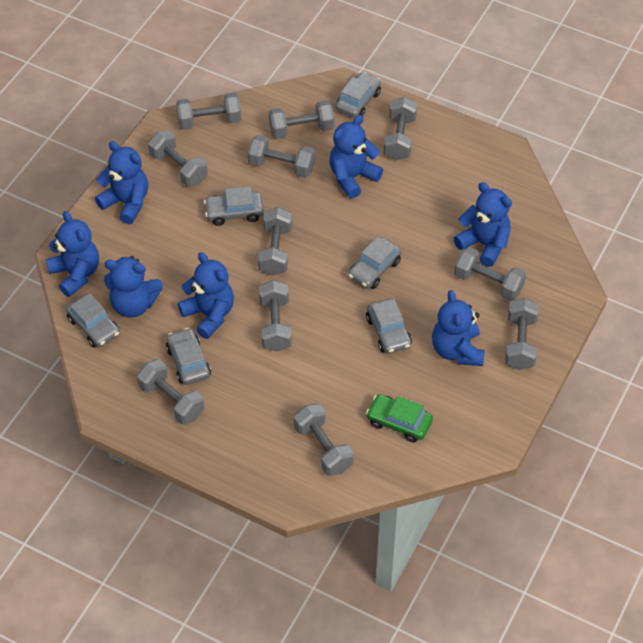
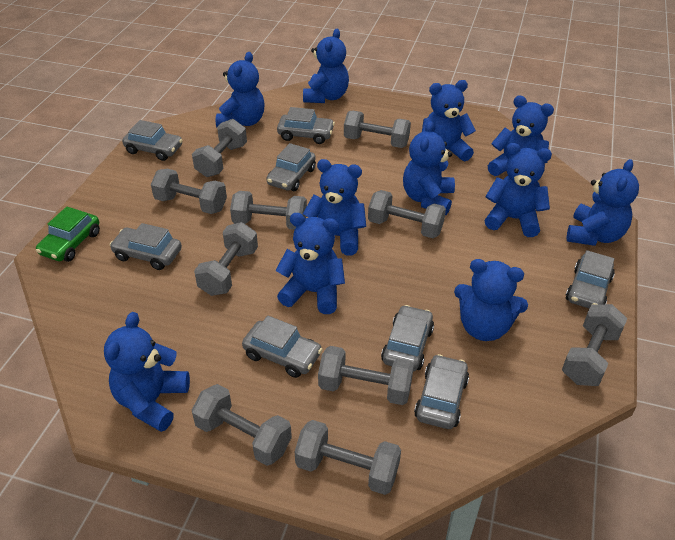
blue teddy bear: 7 -> 11
grey car: 6 -> 8
grey dumbbell: 11 -> 10

